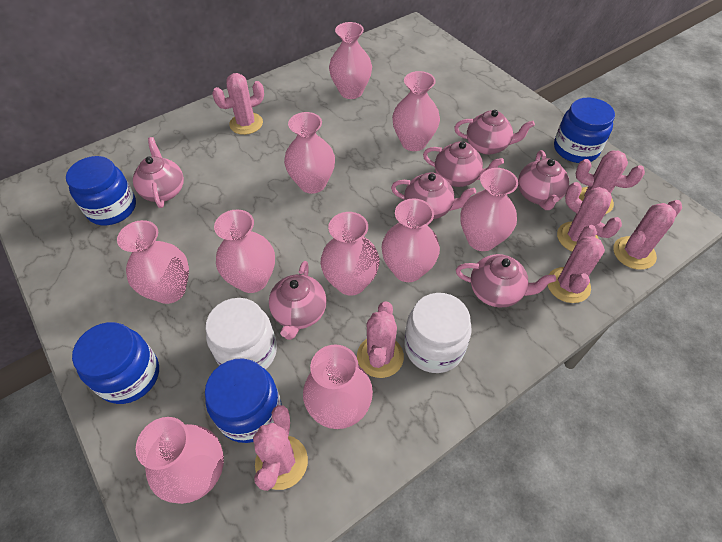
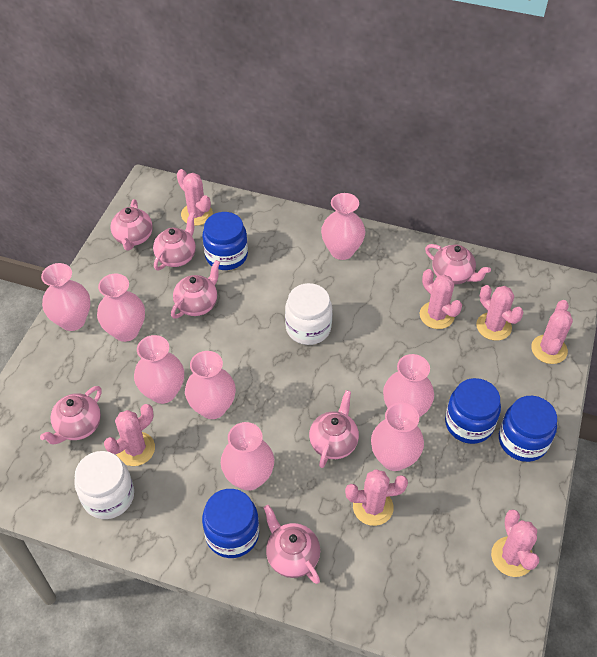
pink vase: 10 -> 8

